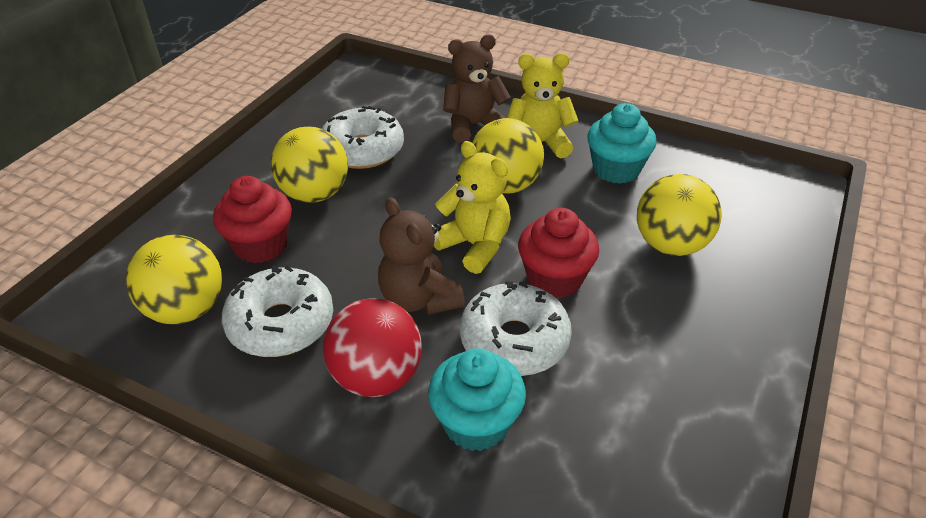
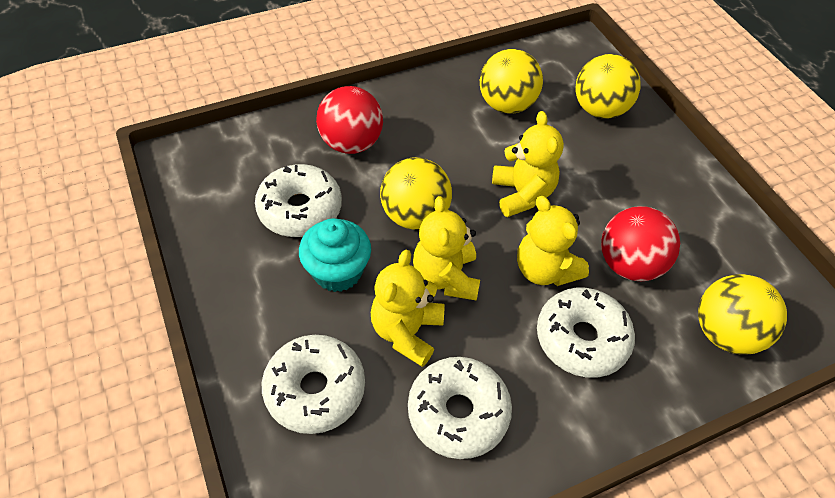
brown teddy bear: 2 -> 0
red ball: 1 -> 2
red cupcake: 2 -> 0
turquoise cupcake: 2 -> 1
white donut: 3 -> 4
yellow teddy bear: 2 -> 4

